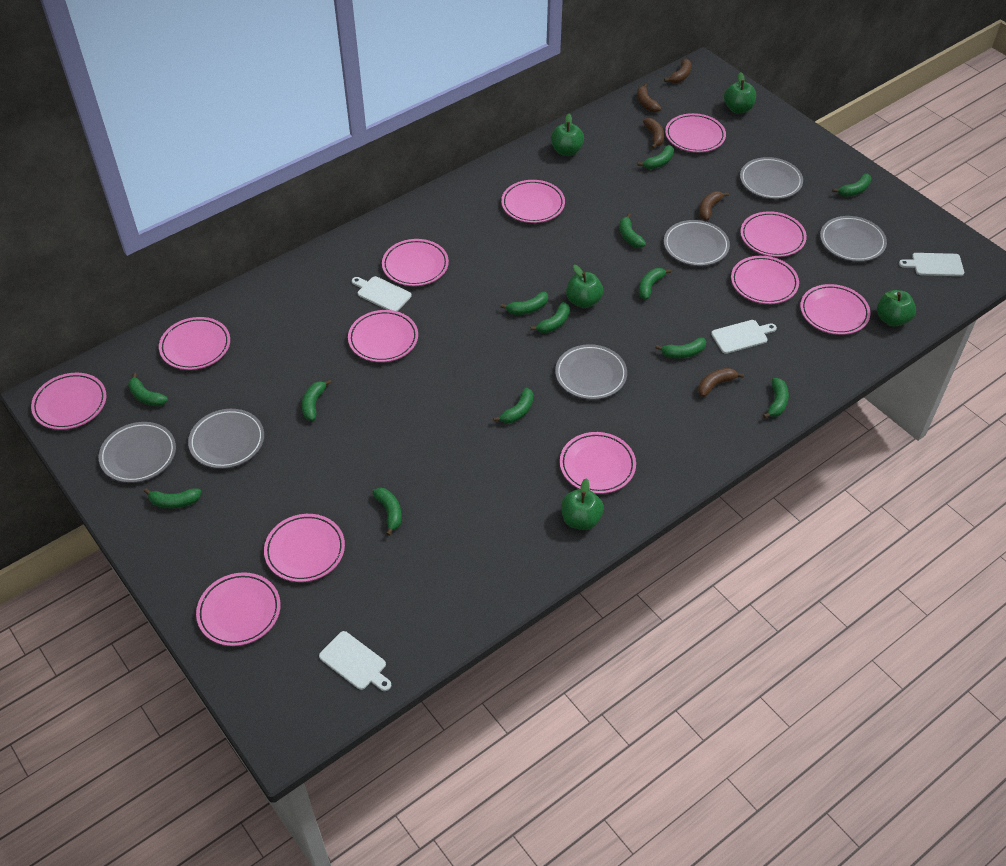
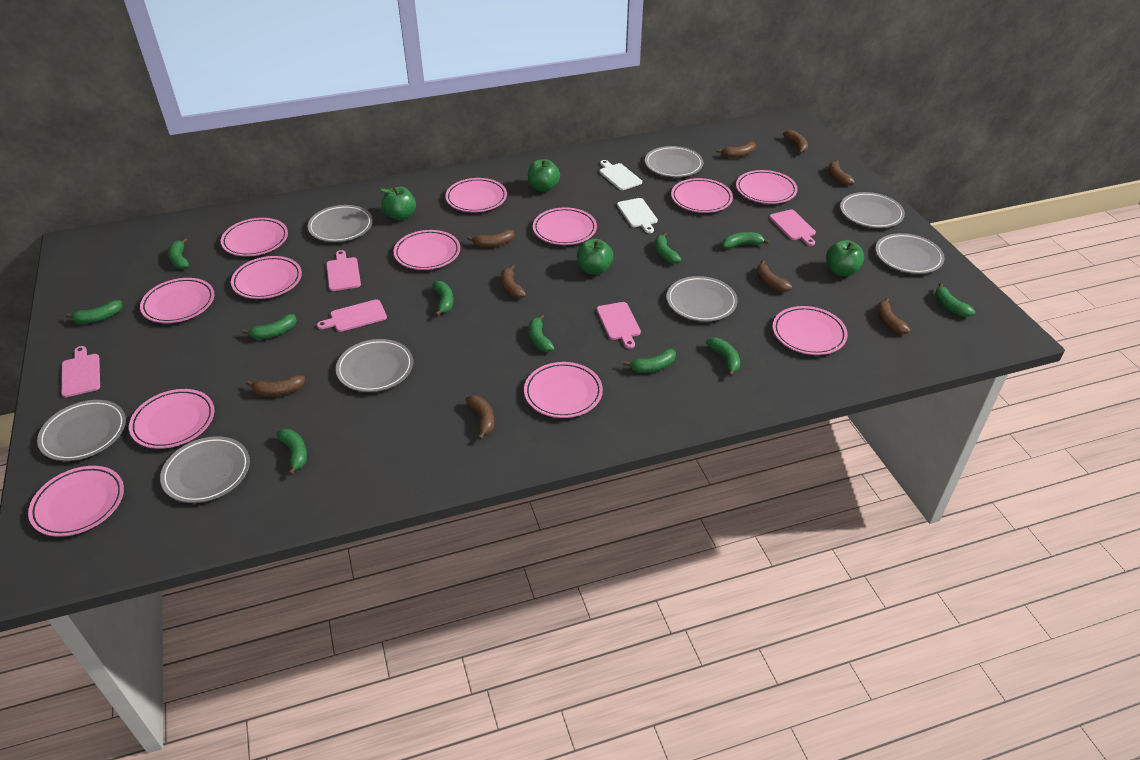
brown banana: 5 -> 9
green apple: 5 -> 4
green banana: 13 -> 11
grey plate: 6 -> 8
pink cutting board: 0 -> 5
white cutting board: 4 -> 2

